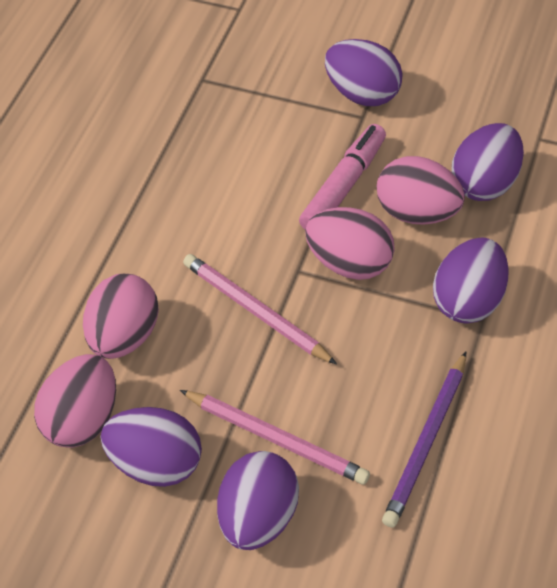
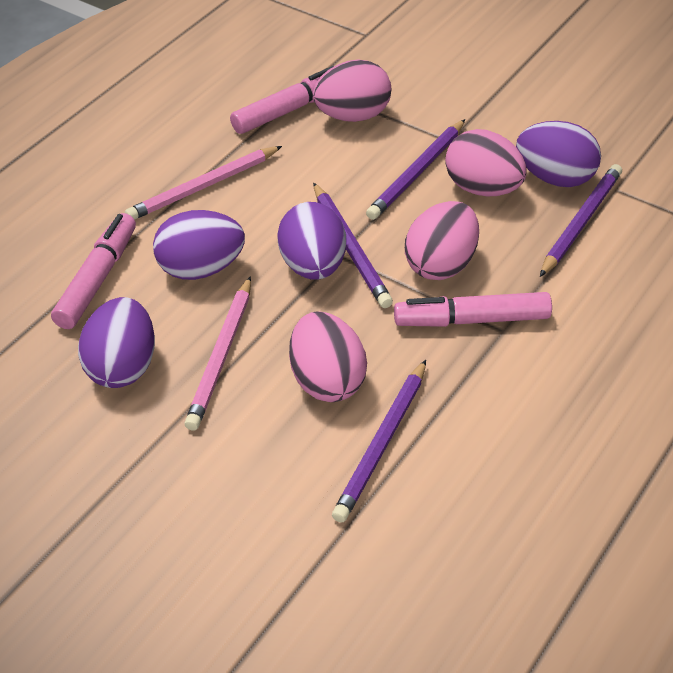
pink marker: 1 -> 3
purple egg: 5 -> 4
purple pencil: 1 -> 4

